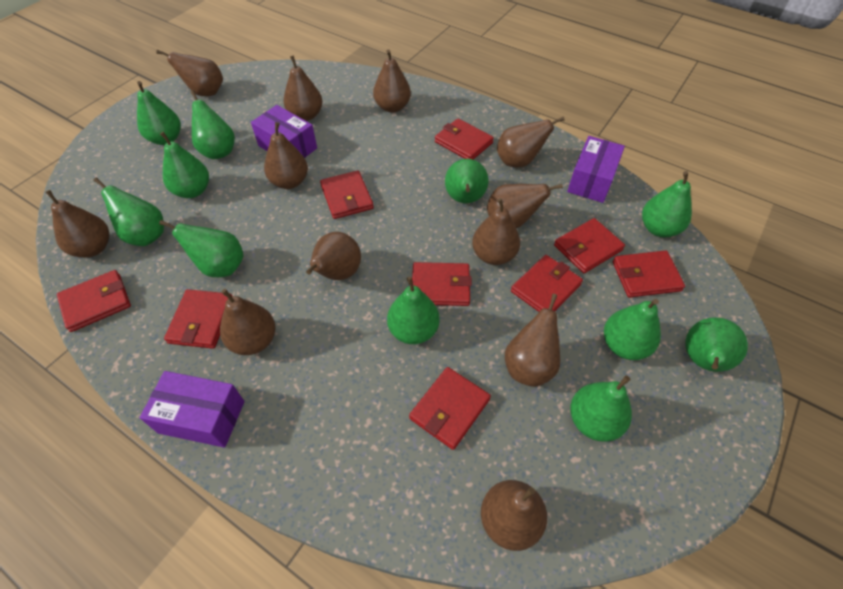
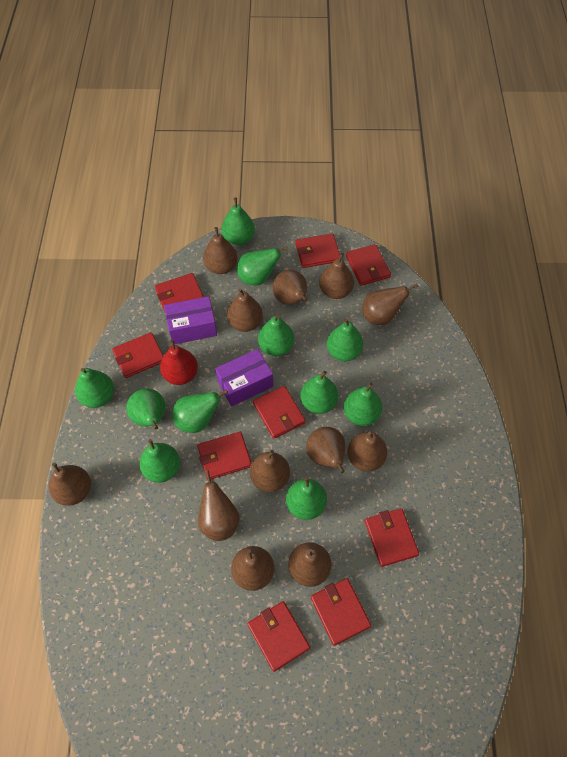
purple box: 3 -> 2
red pear: 0 -> 1

